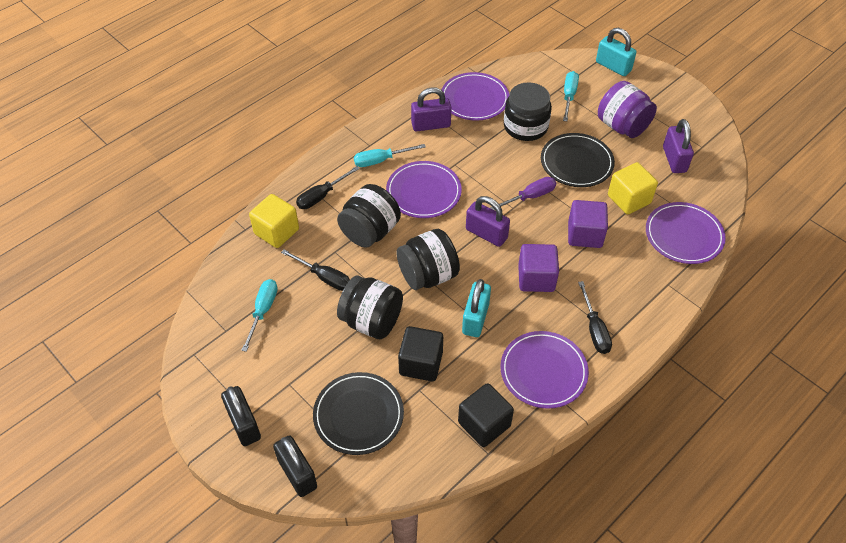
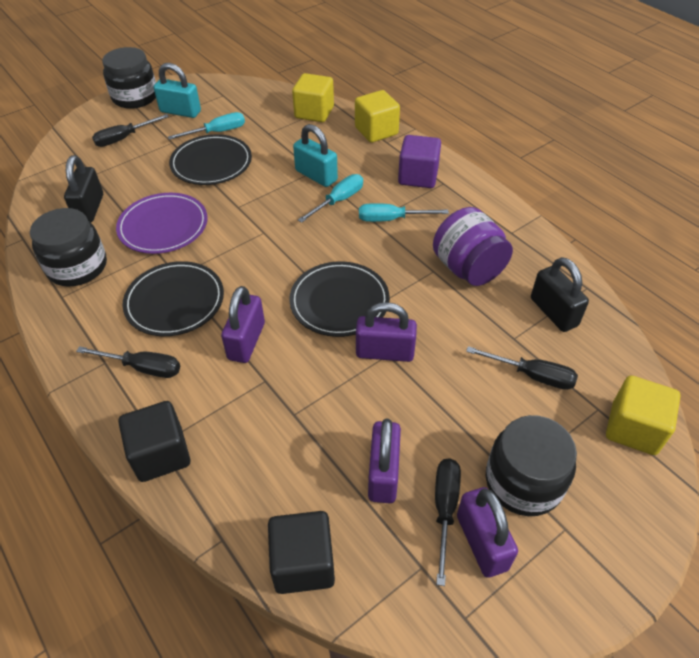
black jar: 4 -> 3
black plate: 2 -> 3
black screwdriver: 3 -> 4
purple cube: 2 -> 1
purple padlock: 3 -> 4
purple plate: 4 -> 1
purple screwdriver: 1 -> 0
yellow cube: 2 -> 3

